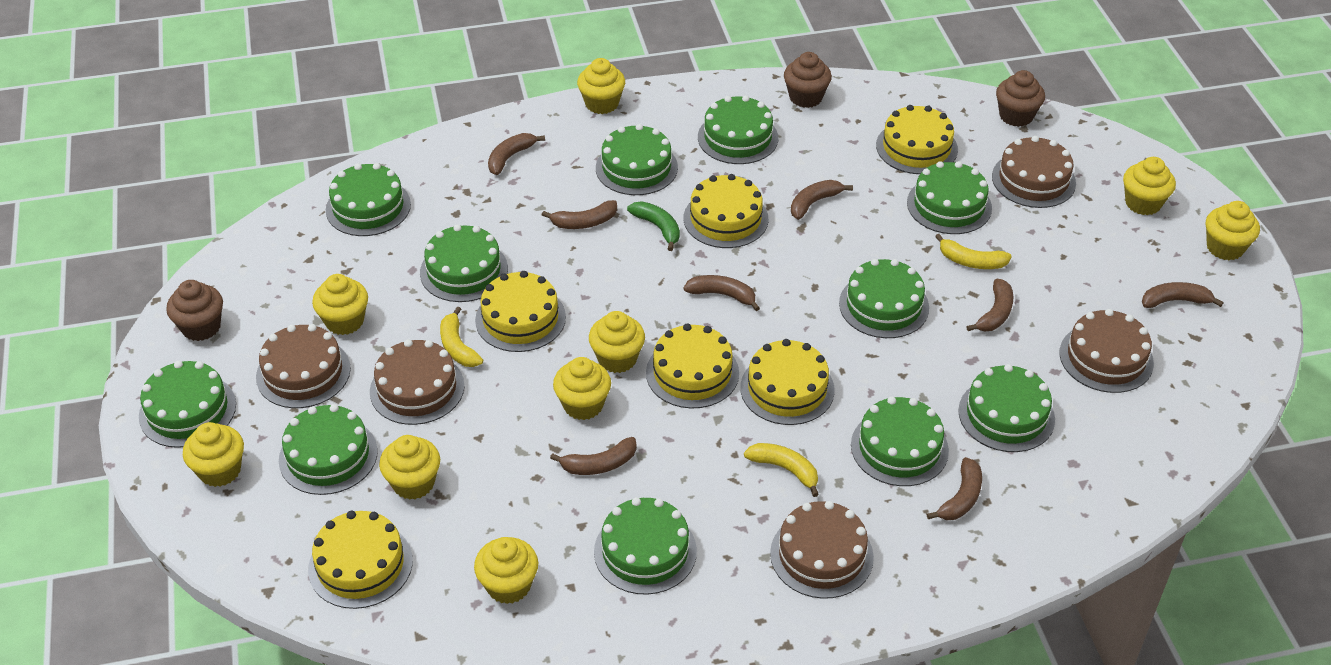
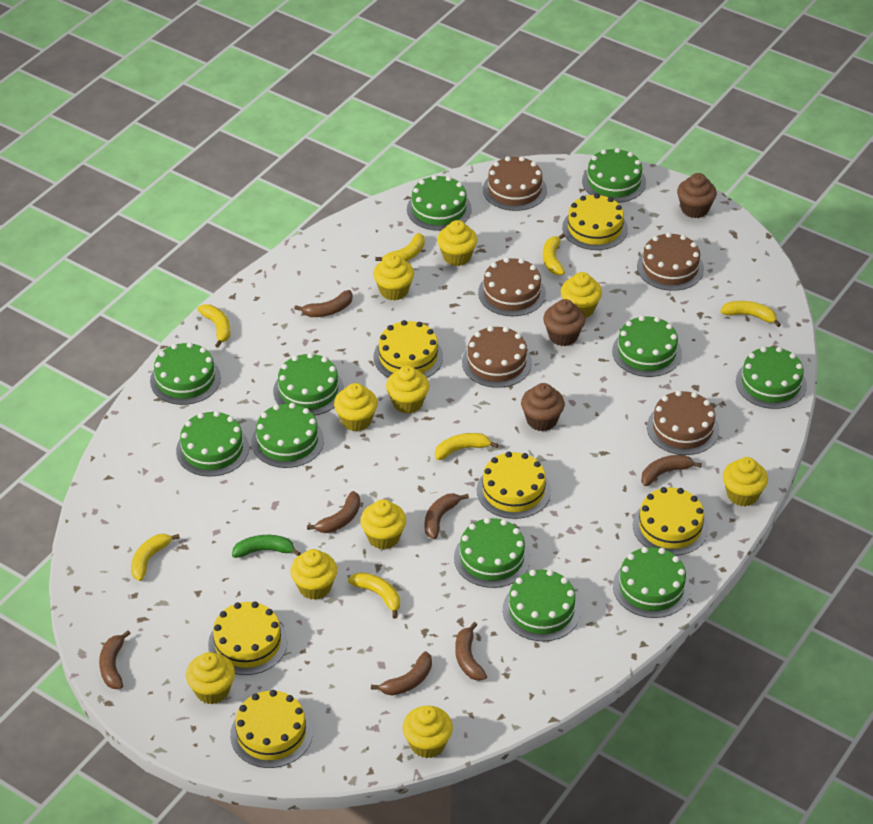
brown banana: 8 -> 7
yellow banana: 3 -> 7
yellow cupcake: 9 -> 10

